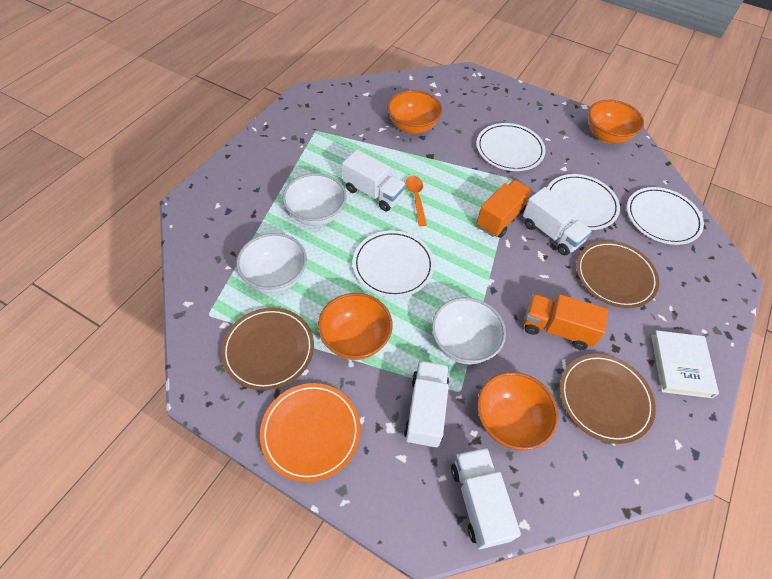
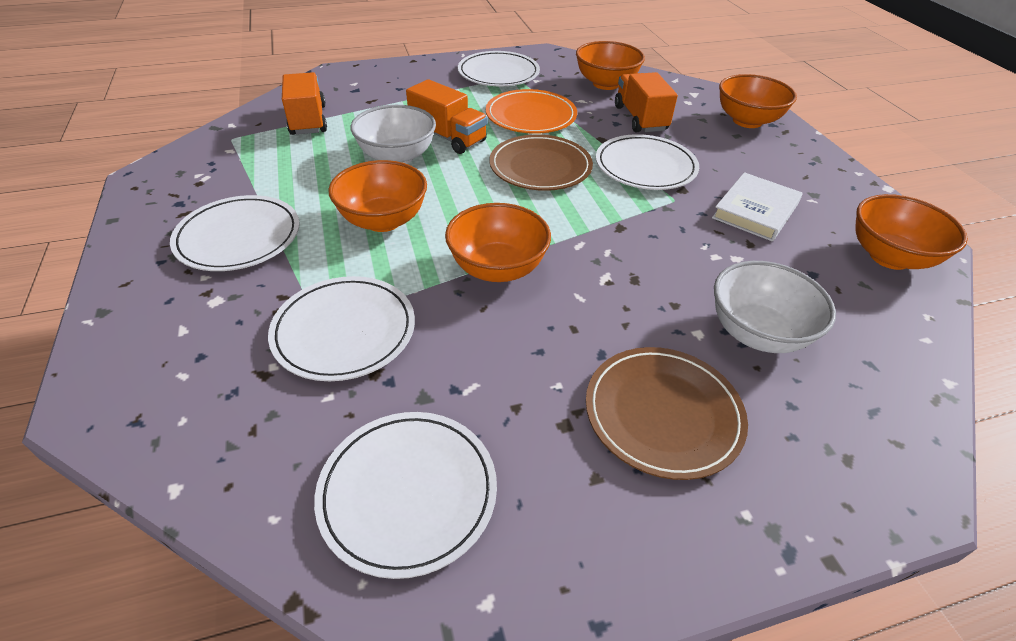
brown plate: 3 -> 2
orange bowl: 4 -> 5
orange spoon: 1 -> 0
orange truck: 2 -> 3
white bowl: 3 -> 2
white plate: 4 -> 5
white truck: 4 -> 0

